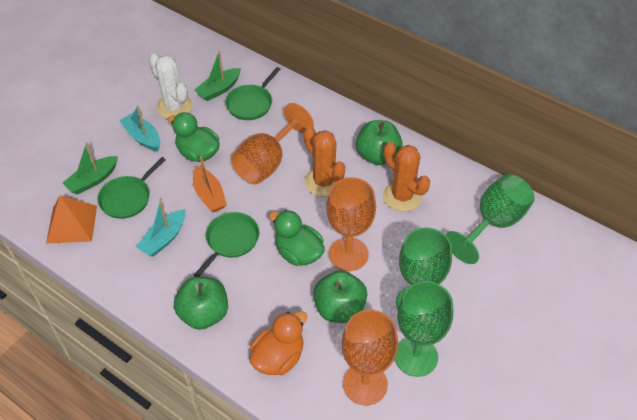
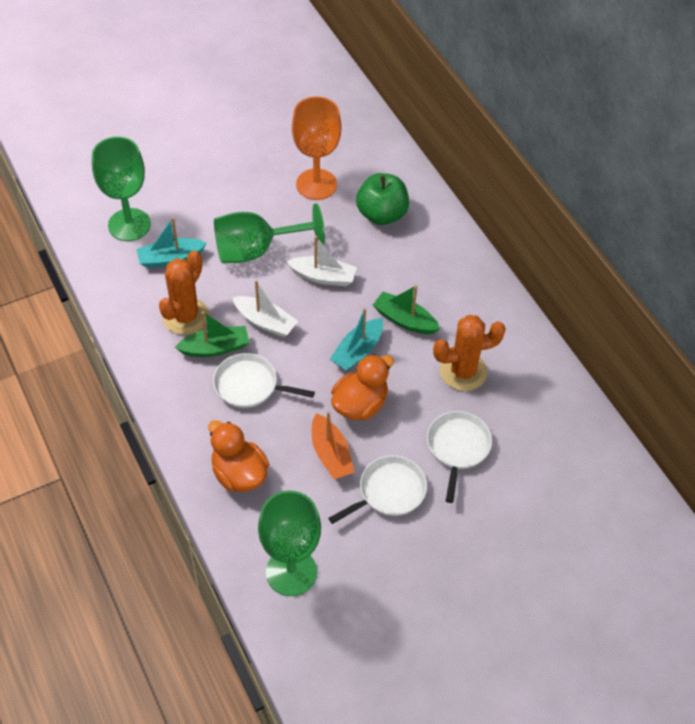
green apple: 3 -> 1
green duck: 2 -> 0
green pan: 3 -> 0
orange duck: 1 -> 2
orange goblet: 3 -> 1
orange pyramid: 1 -> 0
white boat: 0 -> 2
white cactus: 1 -> 0
white pan: 0 -> 3

